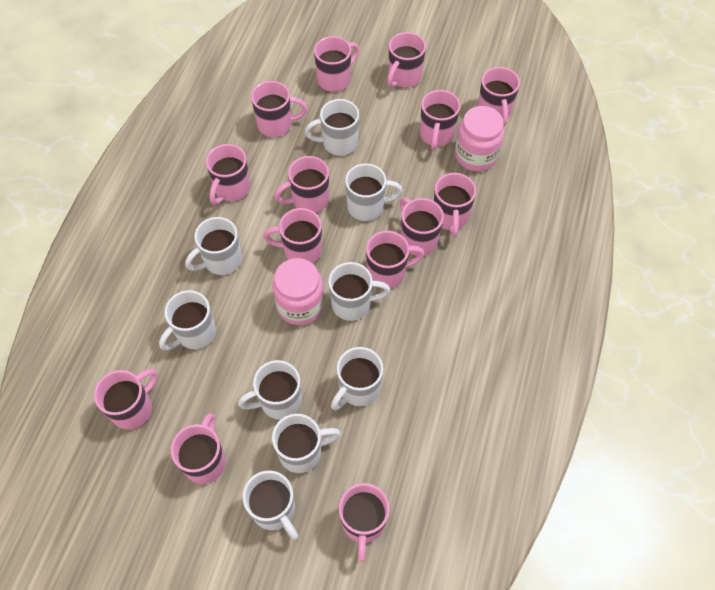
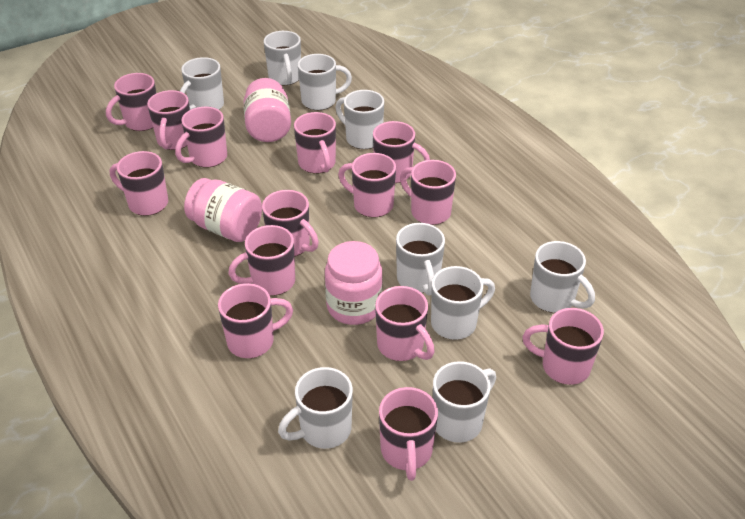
pink jar: 2 -> 3

